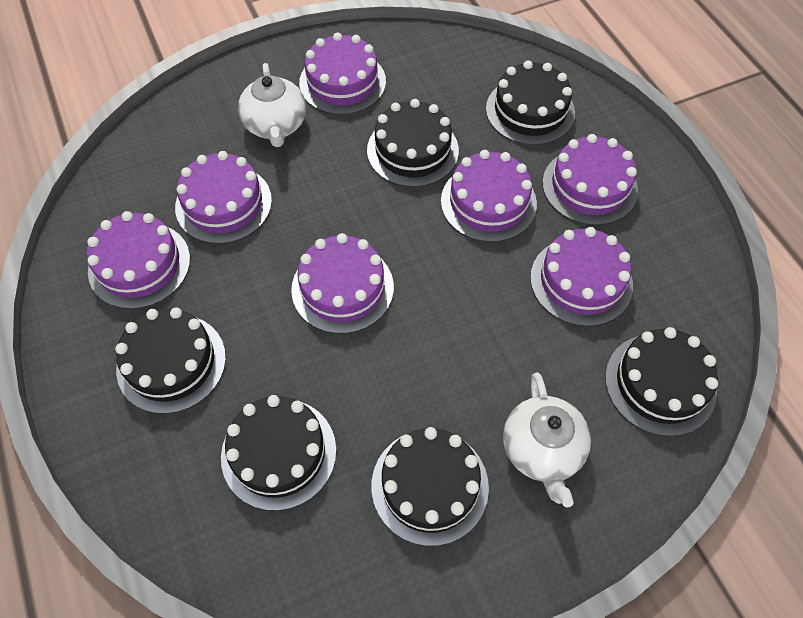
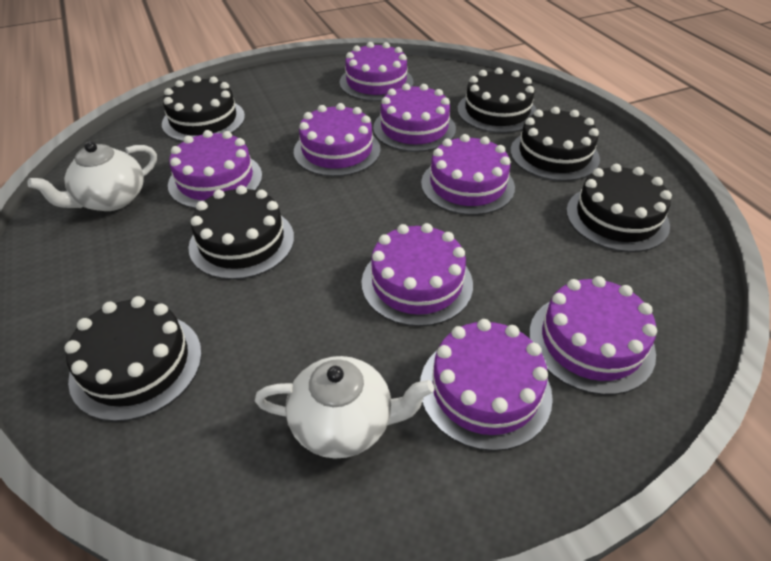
purple cake: 7 -> 8

